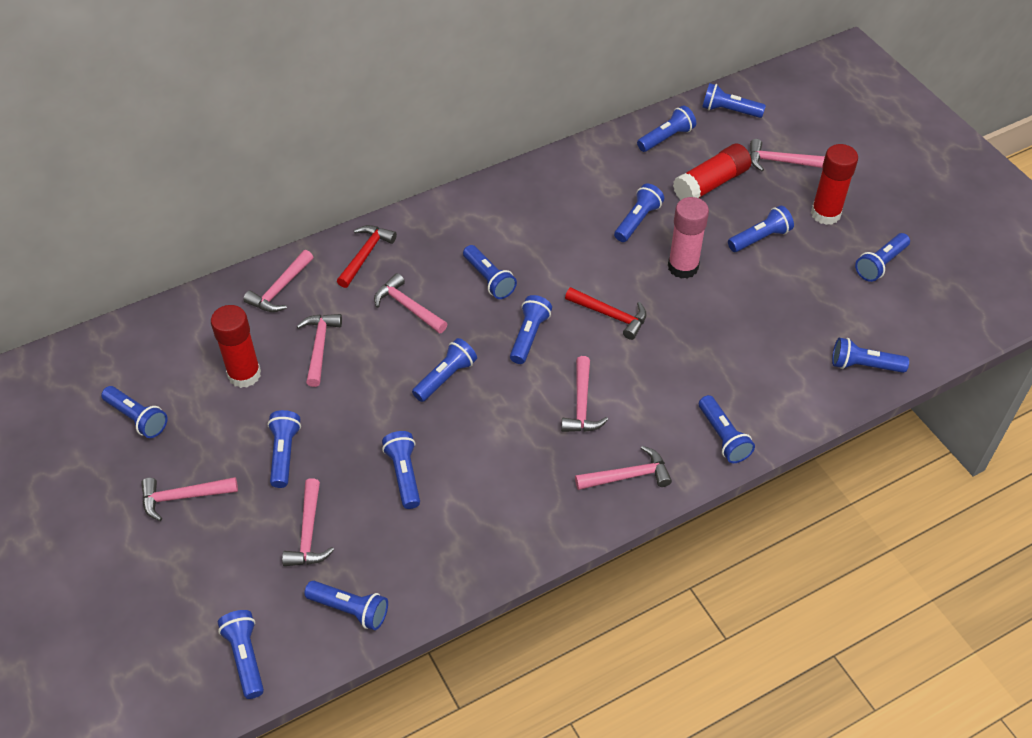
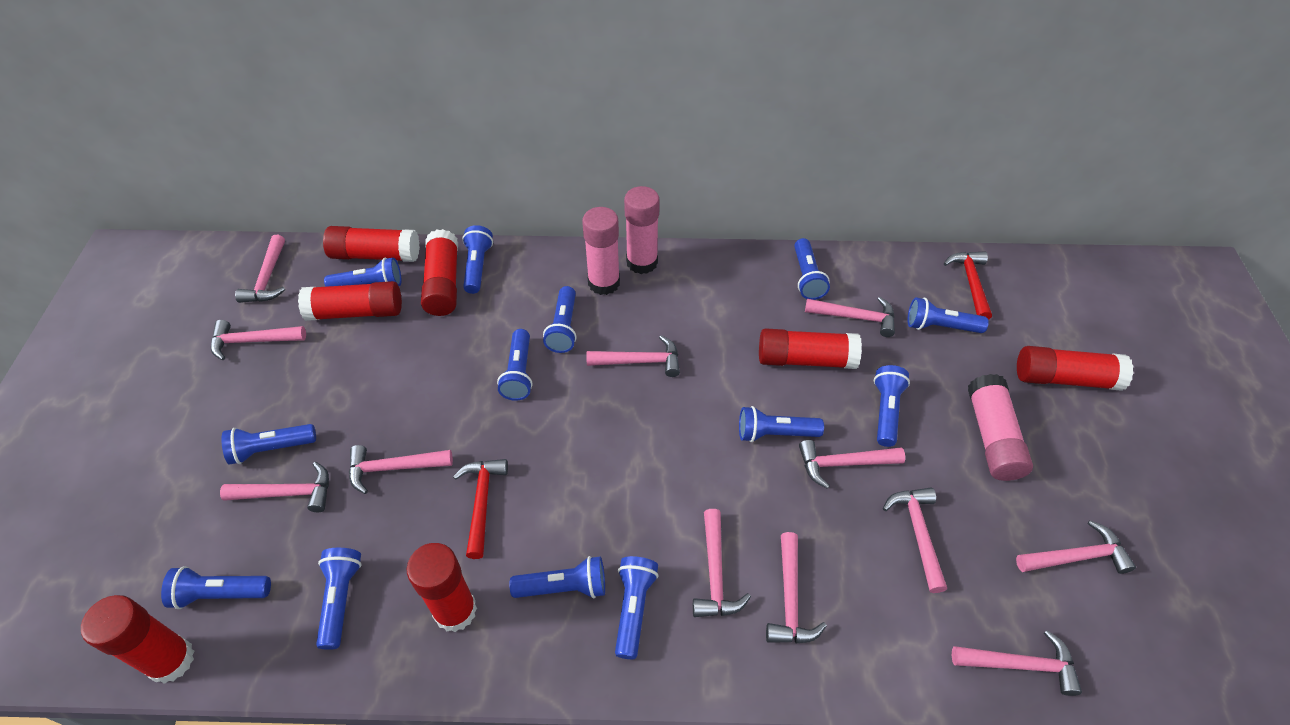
blue flashlight: 15 -> 13
pink glue stick: 1 -> 3
pink hammer: 8 -> 12
red glue stick: 3 -> 7

